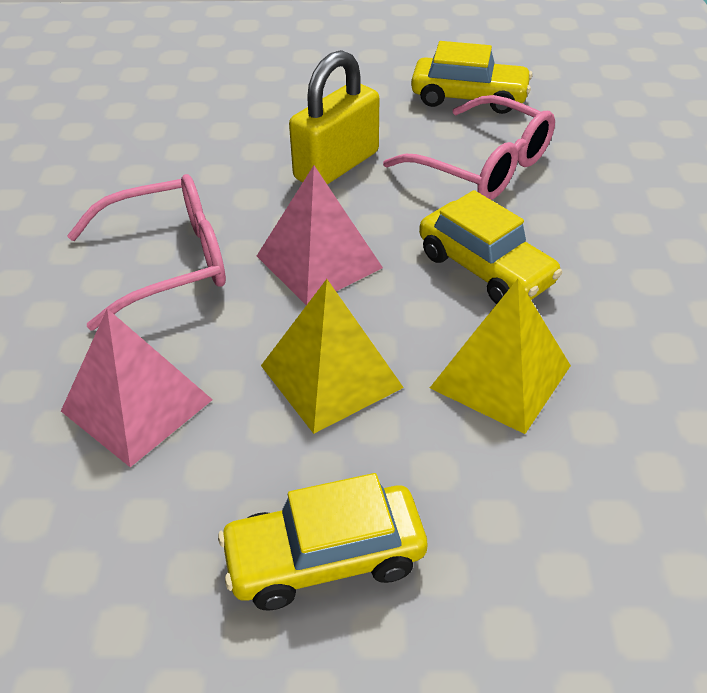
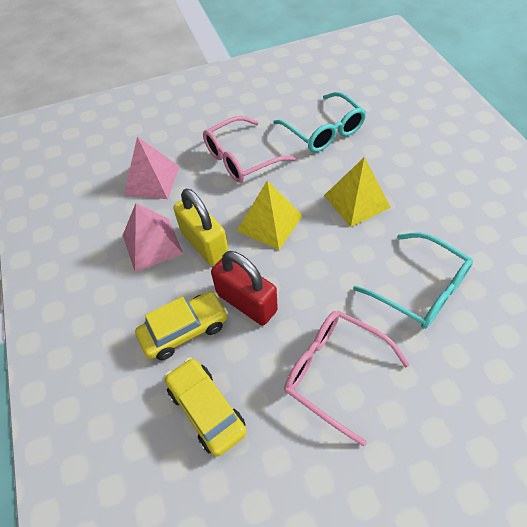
red padlock: 0 -> 1
turquoise glasses: 0 -> 2
yellow car: 3 -> 2

